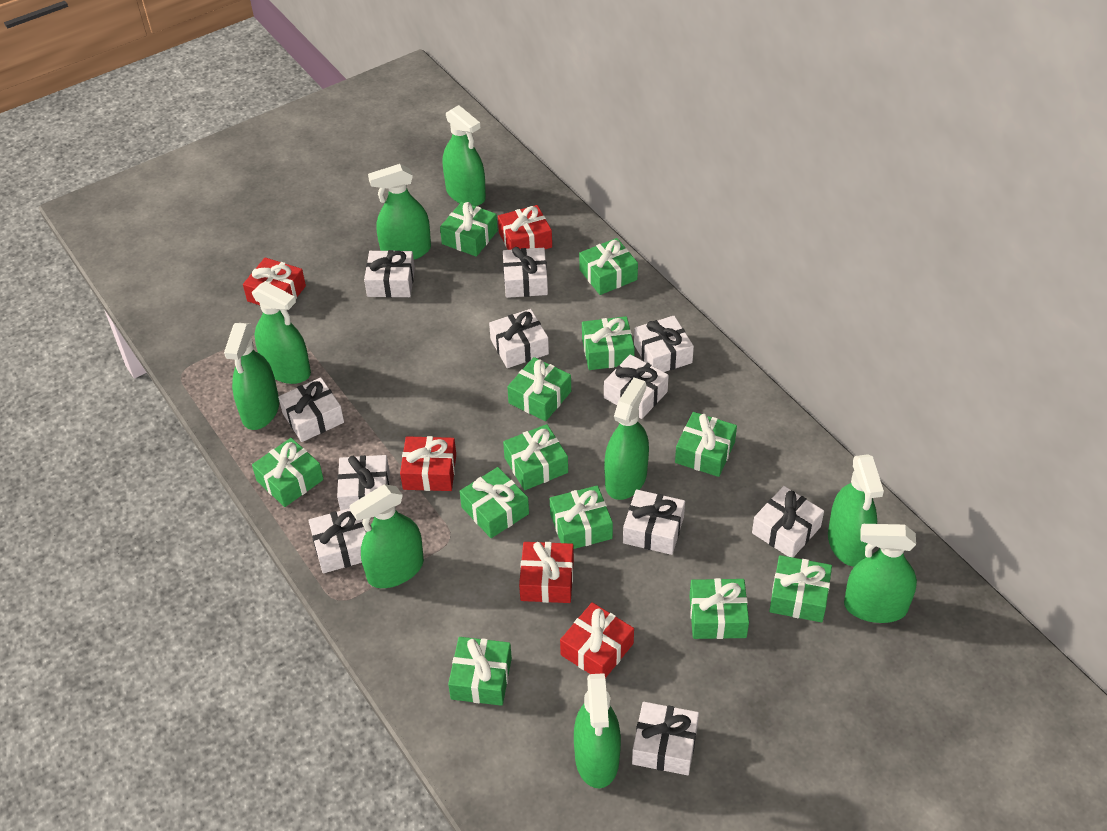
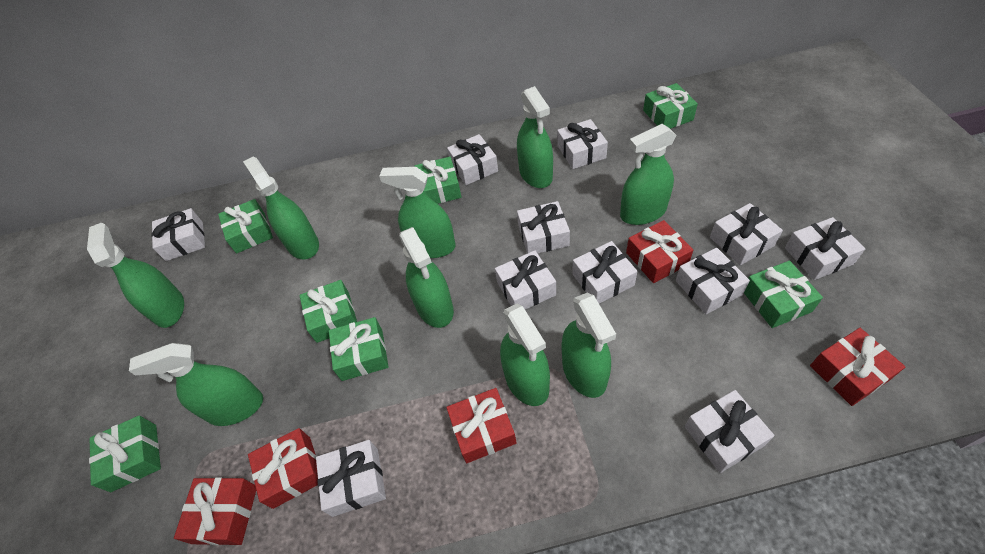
green gift: 12 -> 7

